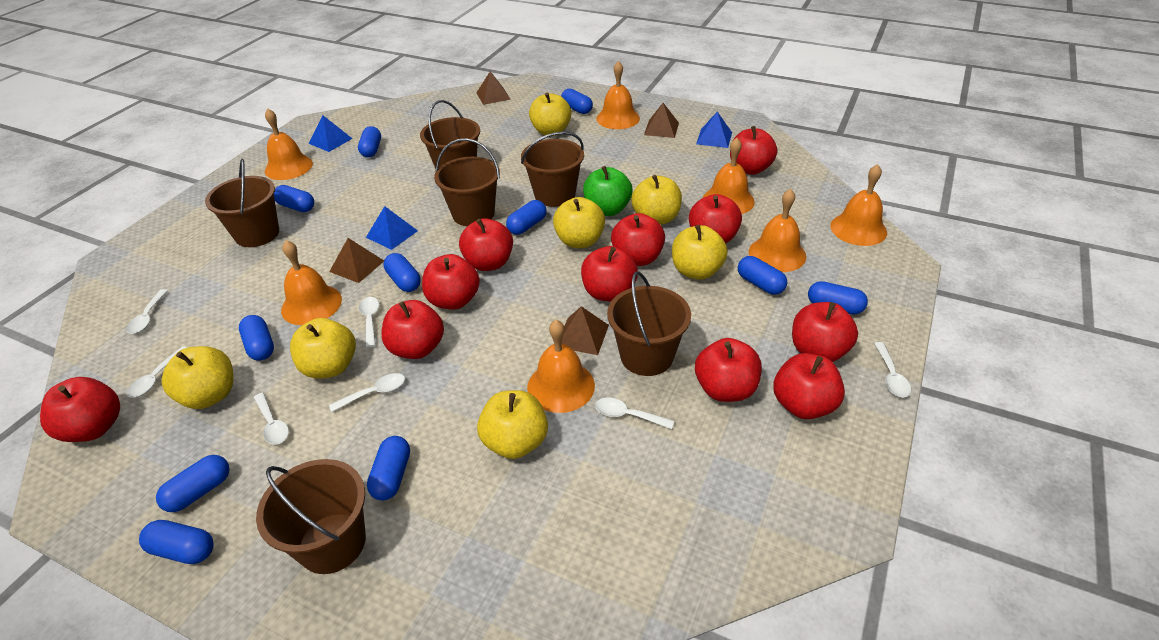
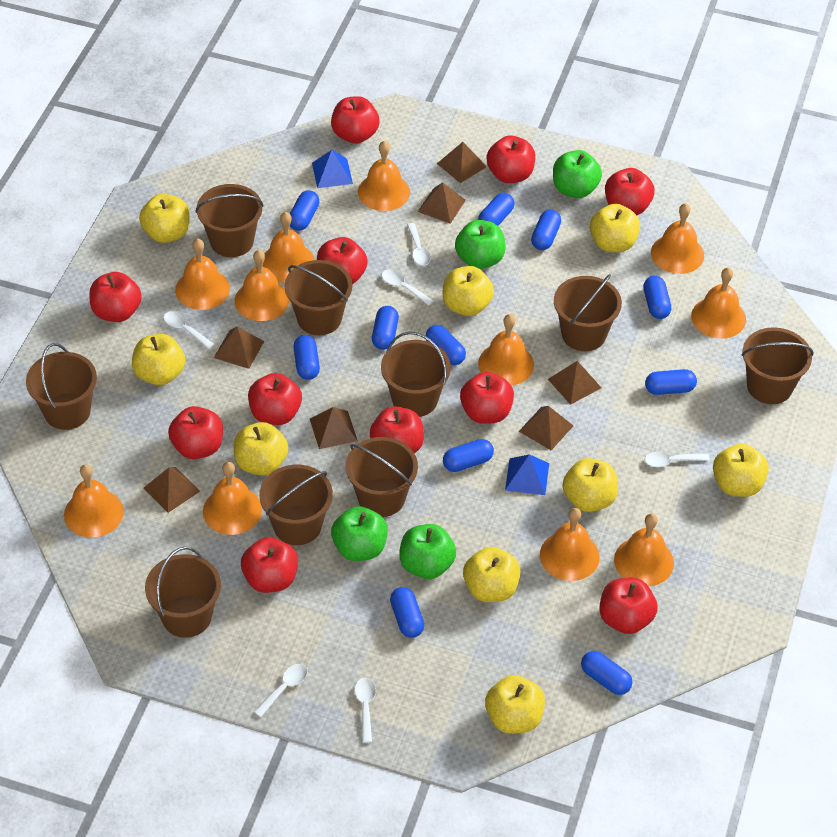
blue pyramid: 3 -> 2
brown bucket: 6 -> 9
brown pyramid: 4 -> 7
green apple: 1 -> 4
orange bell: 7 -> 11
white spoon: 7 -> 6
yellow apple: 7 -> 9

